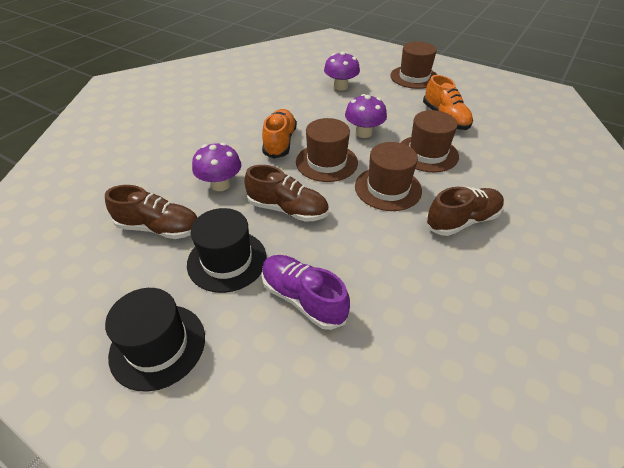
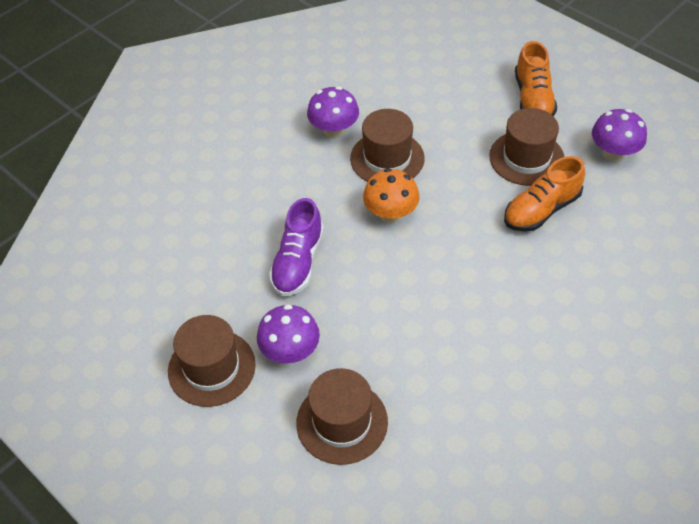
black hat: 2 -> 0
brown shoe: 3 -> 0
orange mushroom: 0 -> 1

